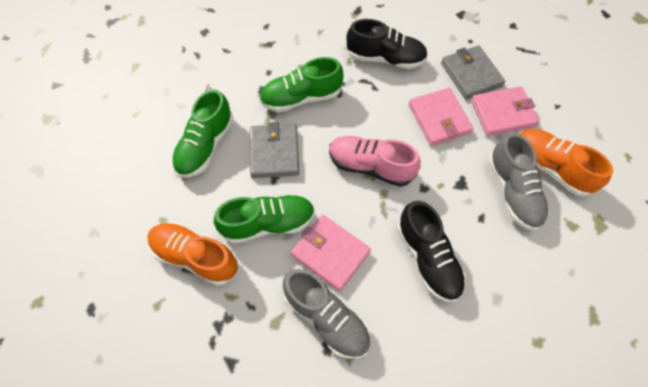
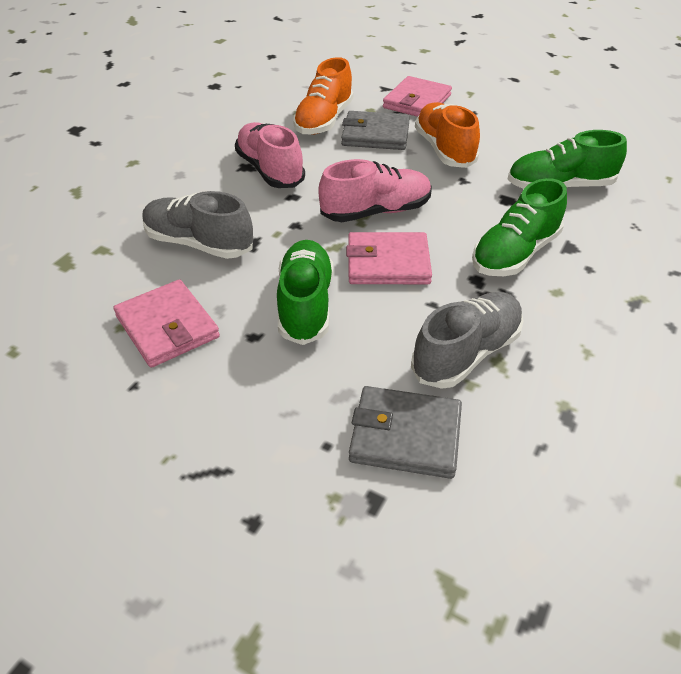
black shoe: 2 -> 0
pink shoe: 1 -> 2

